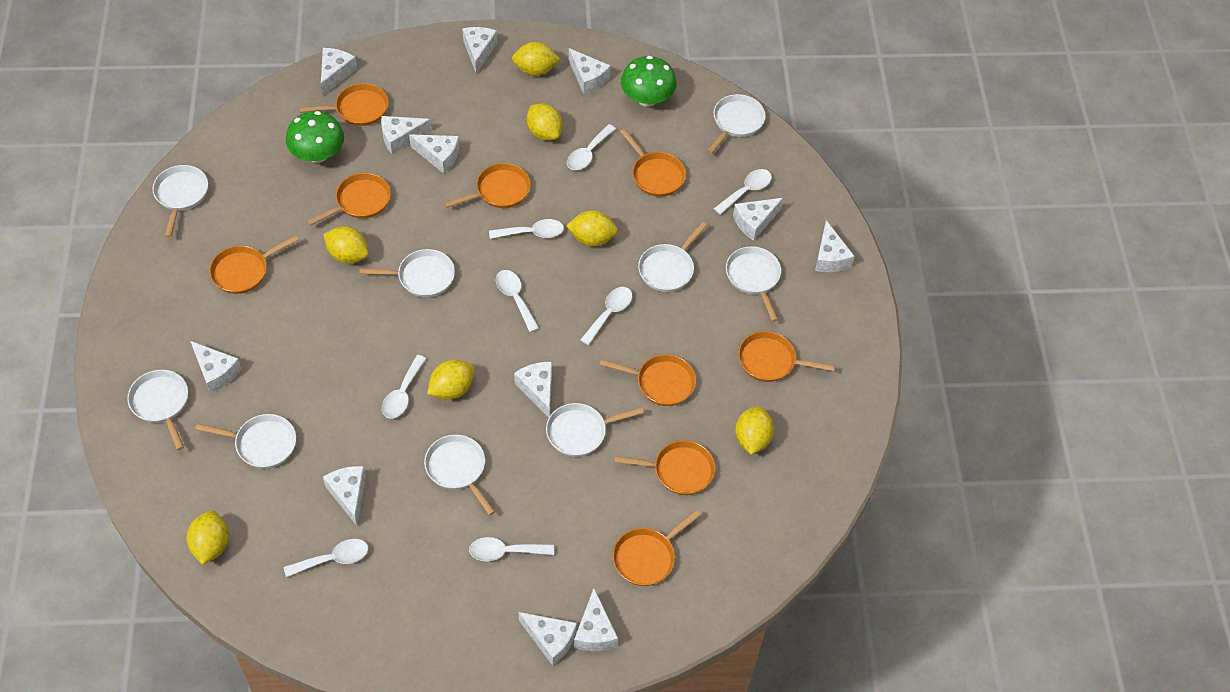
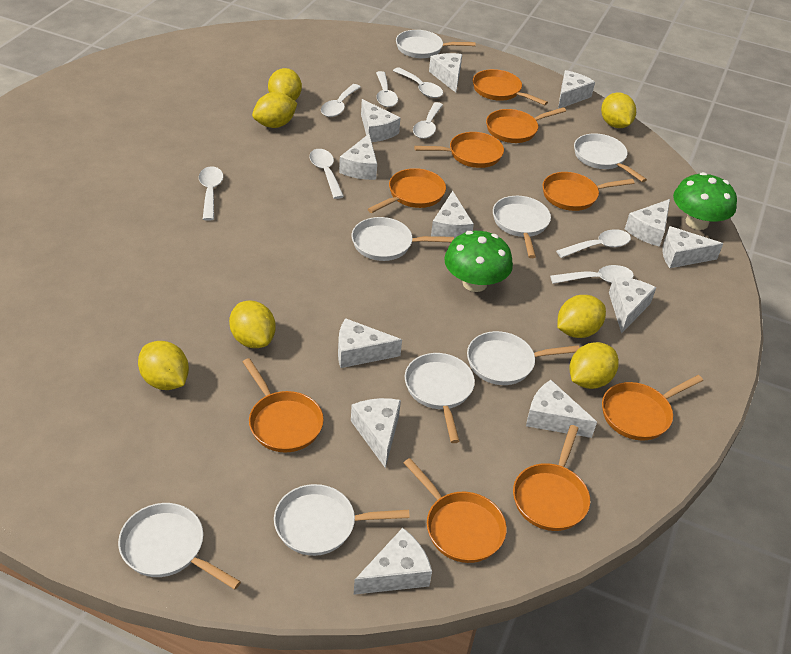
white pan: 9 -> 8

